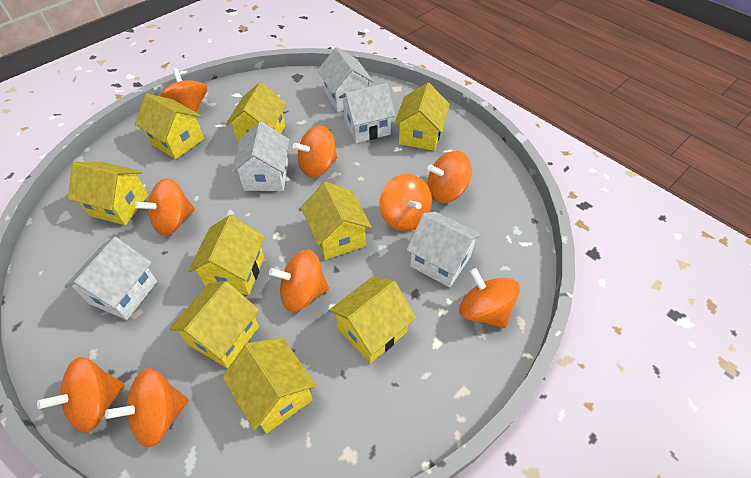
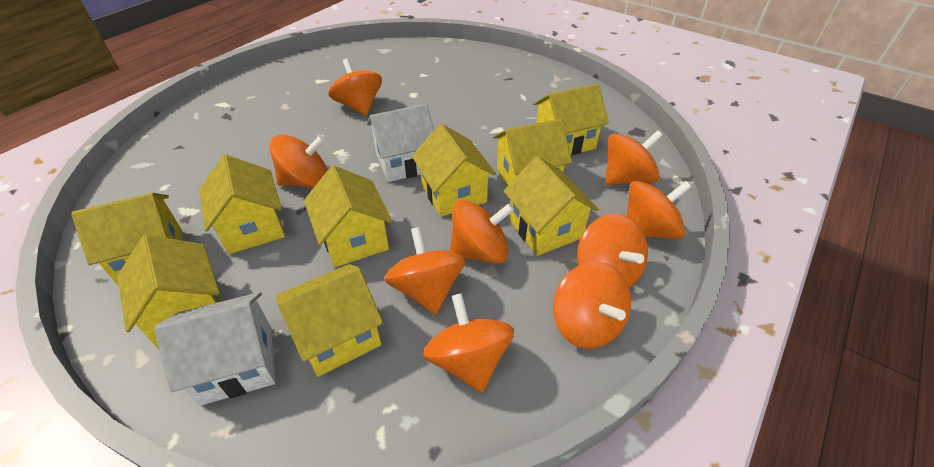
white house: 5 -> 2

